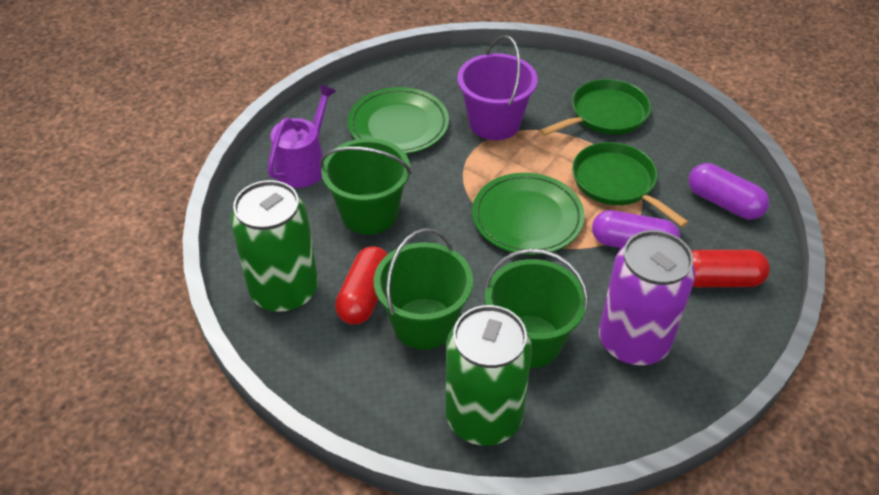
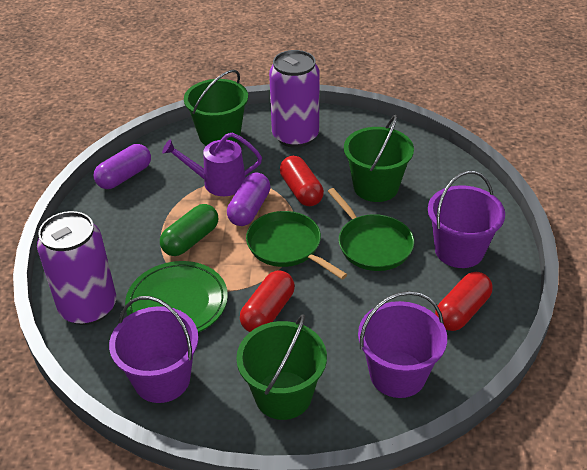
green can: 2 -> 0
green capsule: 0 -> 1
green plate: 2 -> 1
purple bucket: 1 -> 3
purple can: 1 -> 2
red capsule: 2 -> 3

